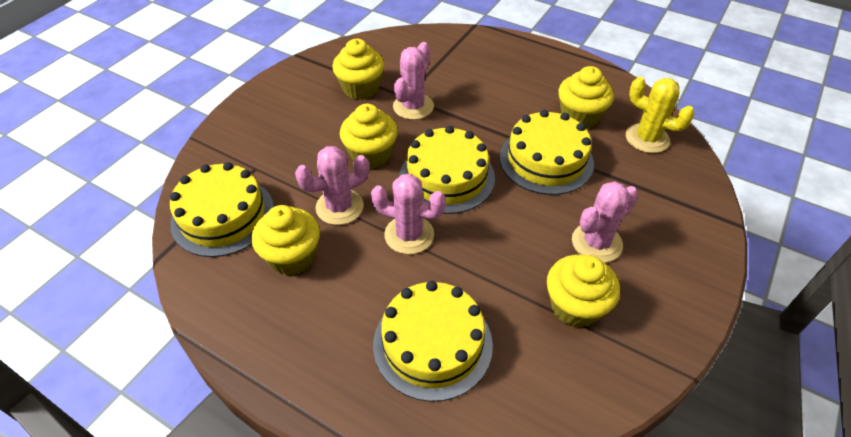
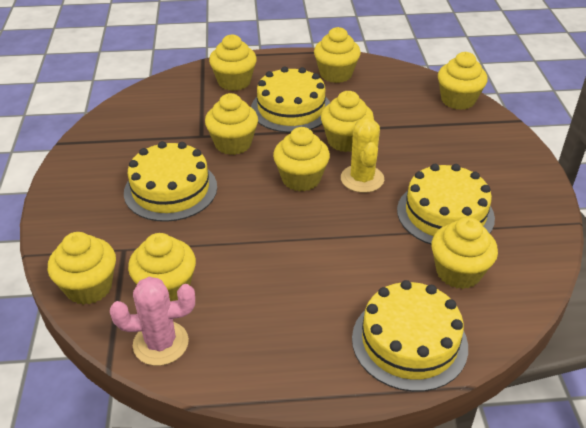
pink cactus: 4 -> 1
yellow cupcake: 5 -> 9

